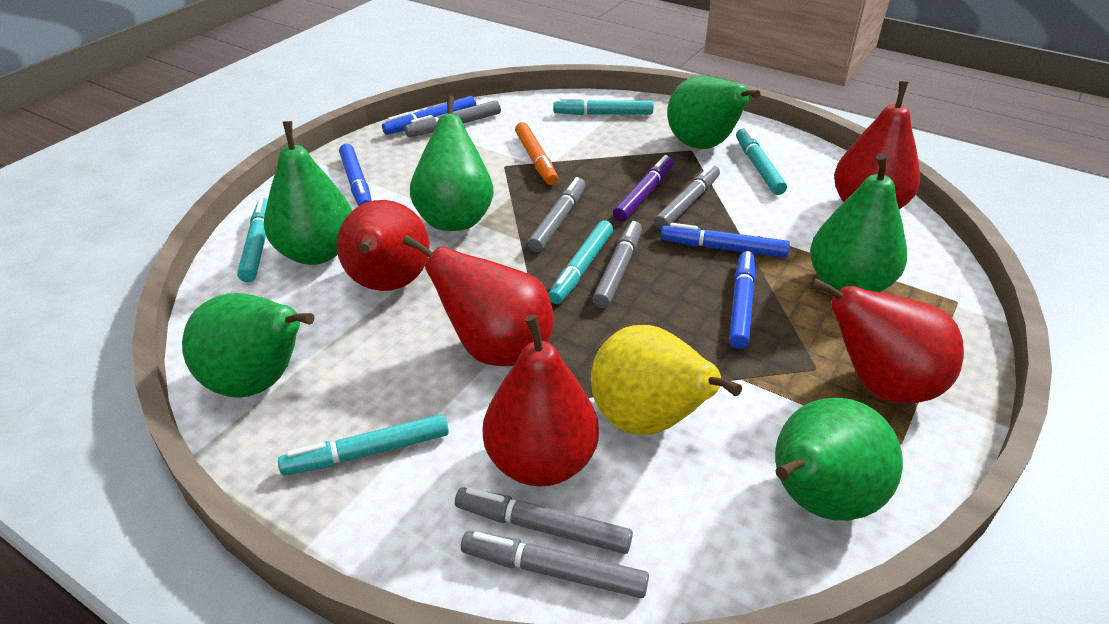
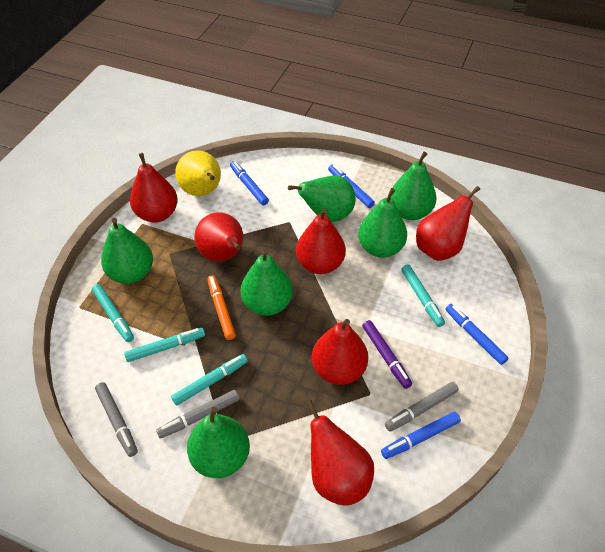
grey marker: 6 -> 3
red pear: 5 -> 6
turquoise marker: 5 -> 4

